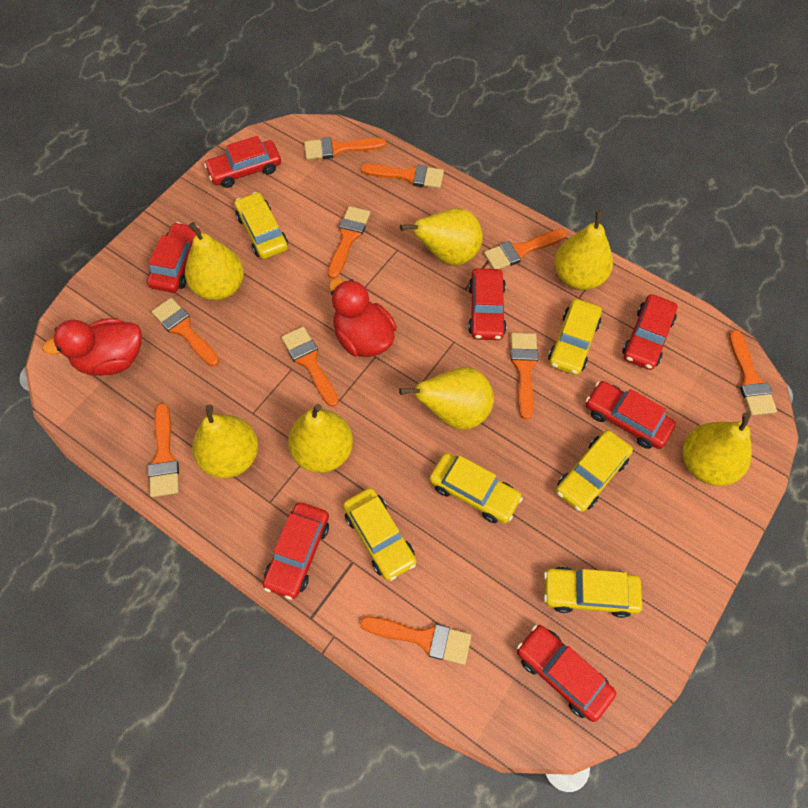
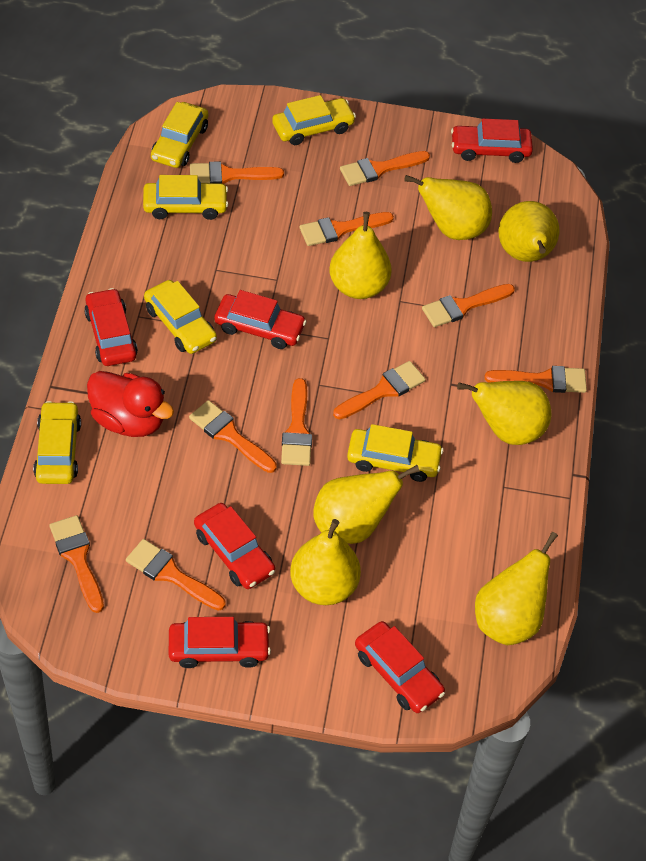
red car: 7 -> 6
red duck: 2 -> 1

